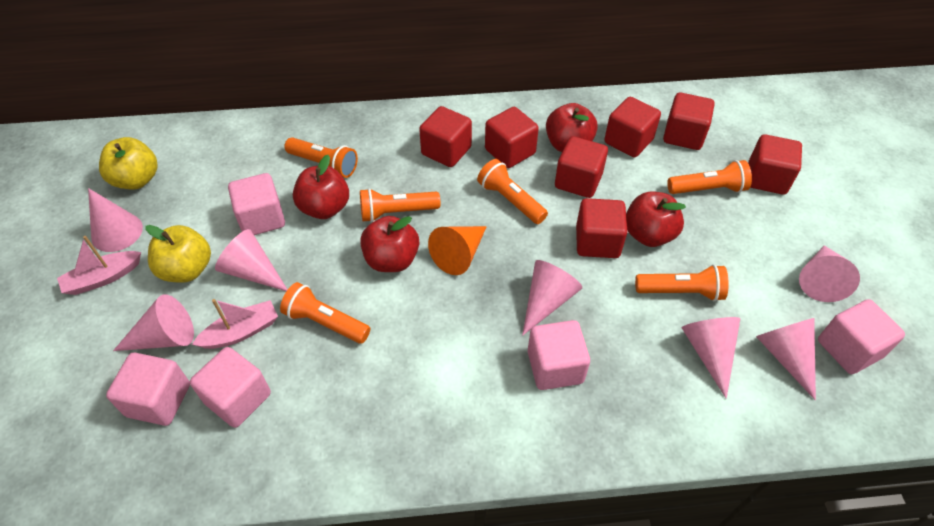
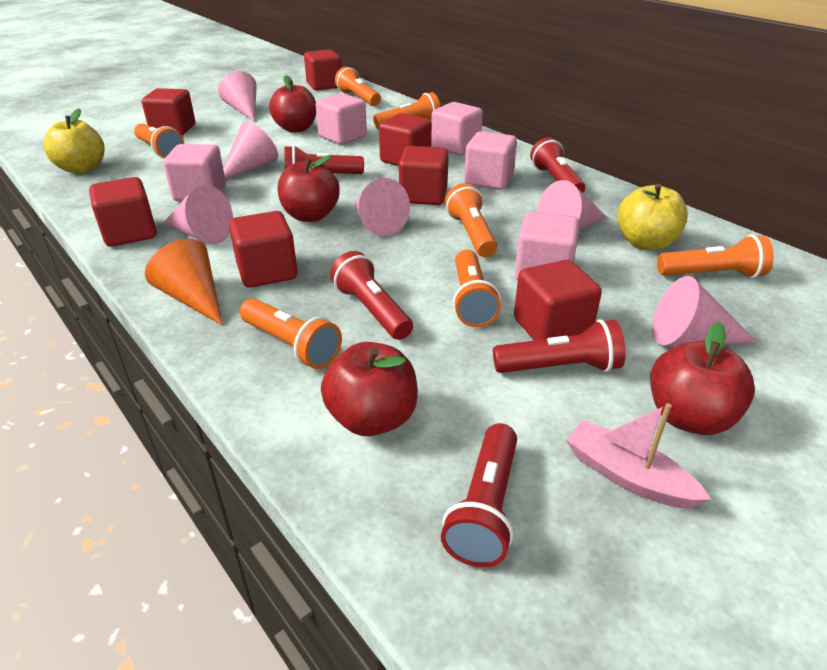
orange flashlight: 6 -> 7
pink boat: 2 -> 1
pink cone: 7 -> 6
red flashlight: 0 -> 5

